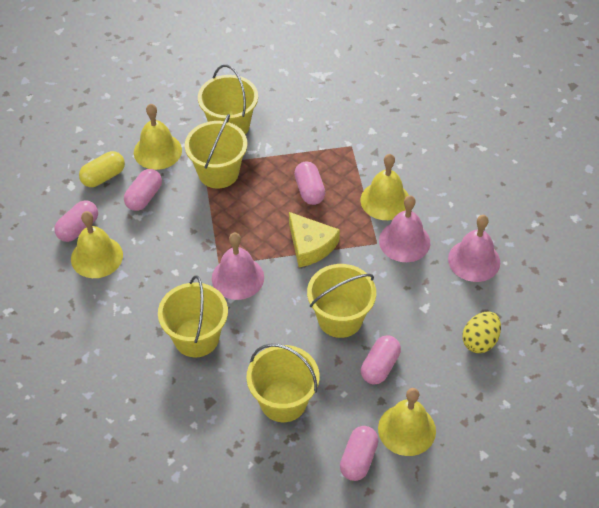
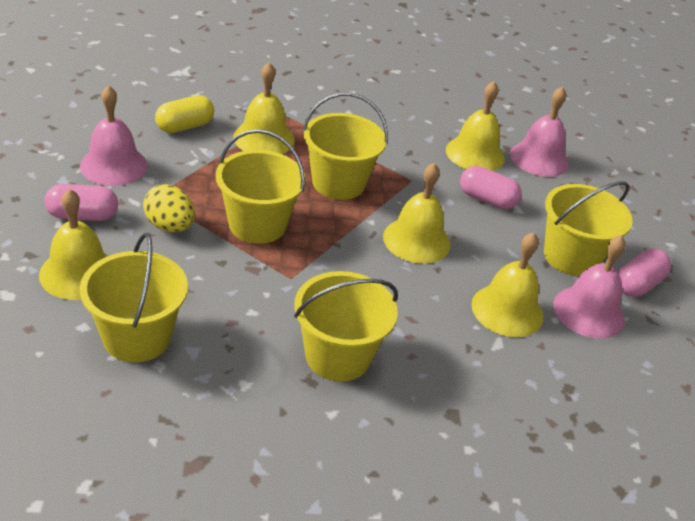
pink capsule: 5 -> 3
yellow bell: 4 -> 5
yellow cheese: 1 -> 0

